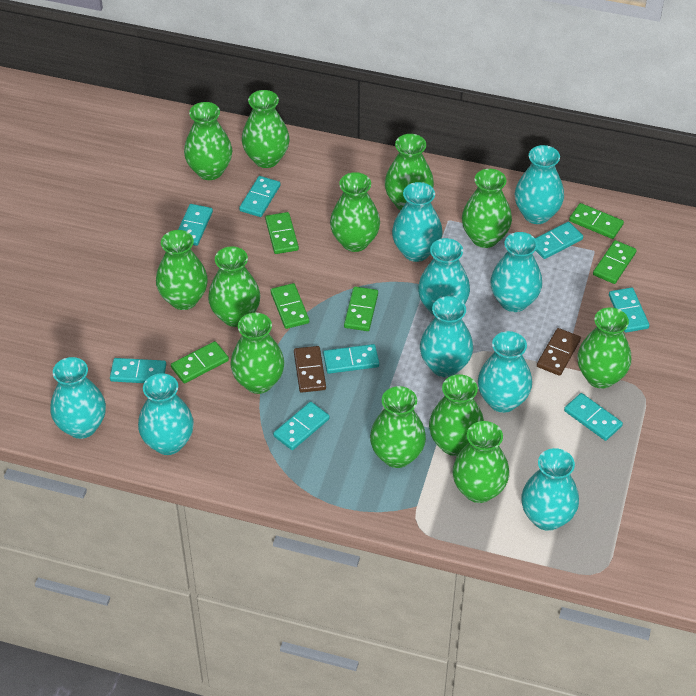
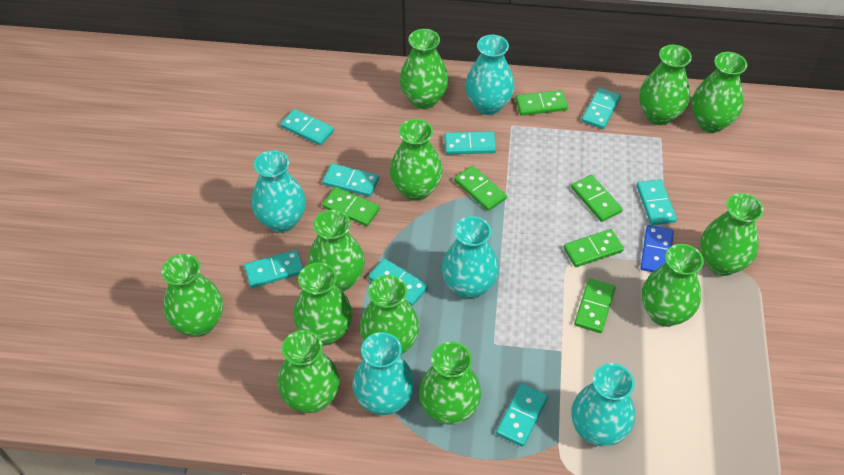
blue domino: 0 -> 1
brown domino: 2 -> 0
turquoise vase: 9 -> 5

